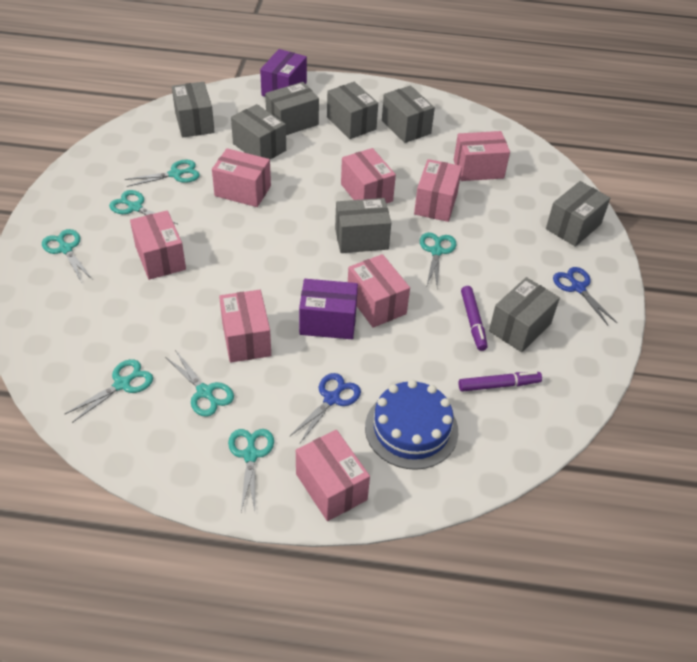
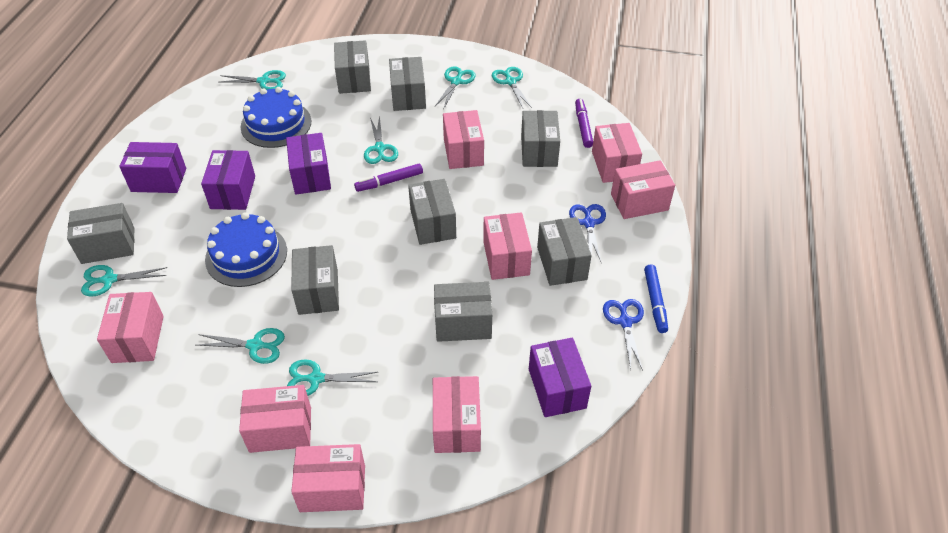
blue cake: 1 -> 2
blue marker: 0 -> 1
purple box: 2 -> 4

